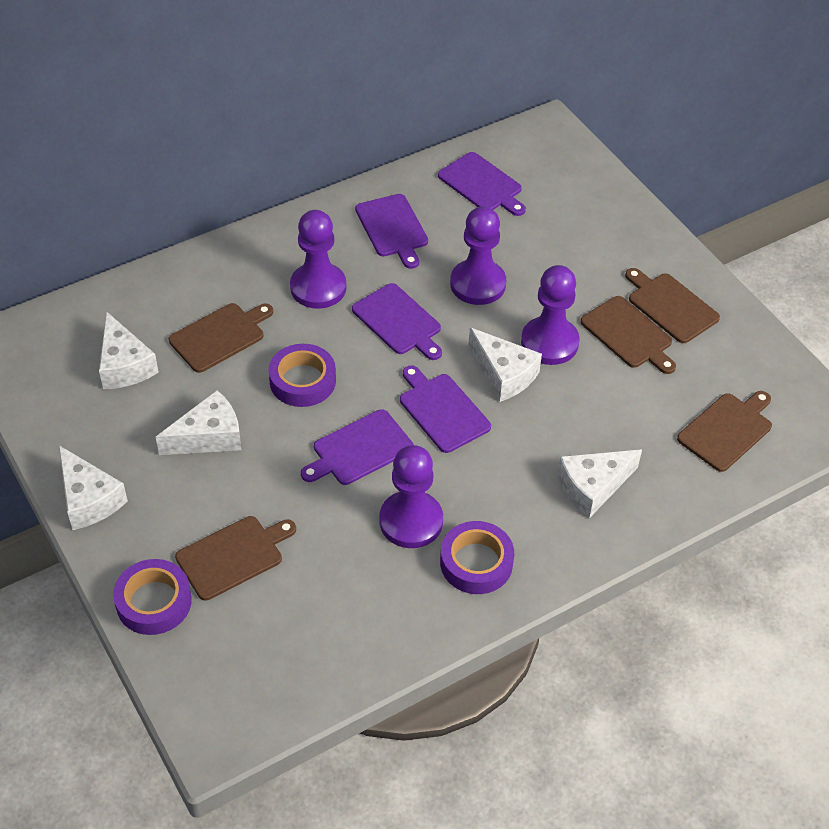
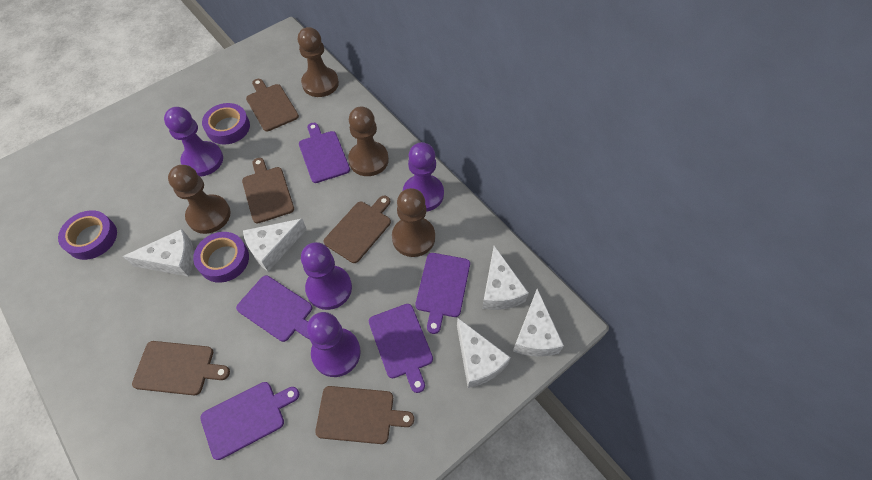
brown pawn: 0 -> 4

